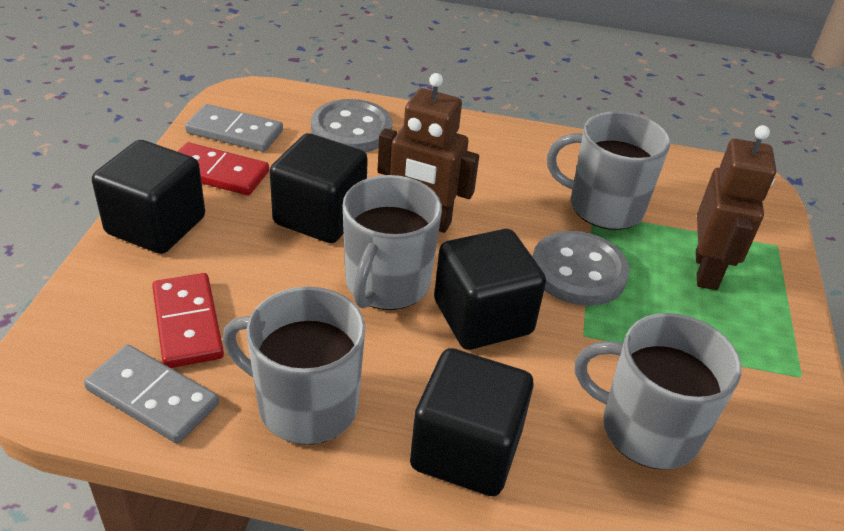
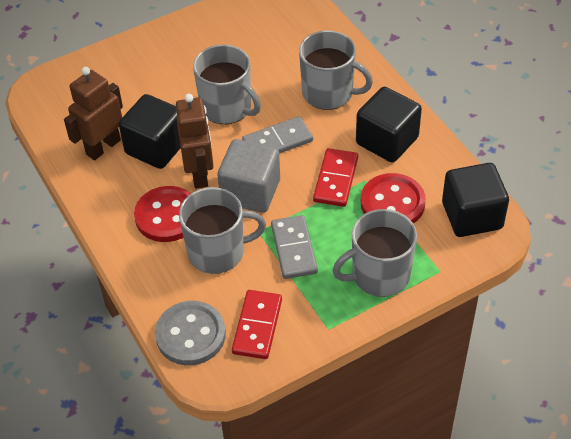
black cube: 4 -> 3
grey button: 2 -> 1
grey cube: 0 -> 1
red button: 0 -> 2

